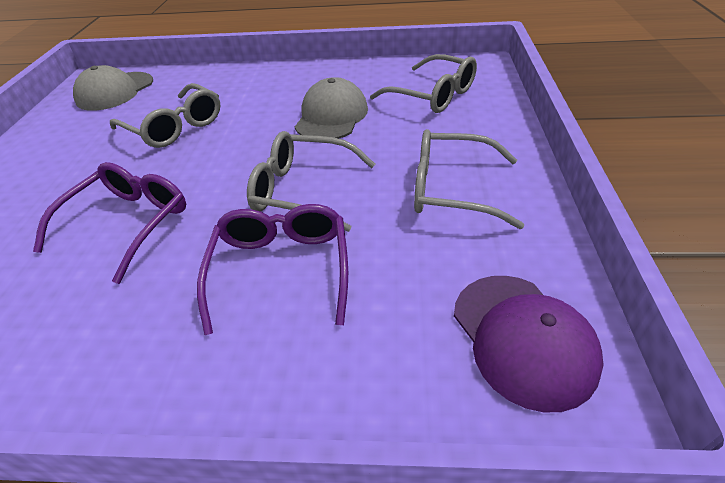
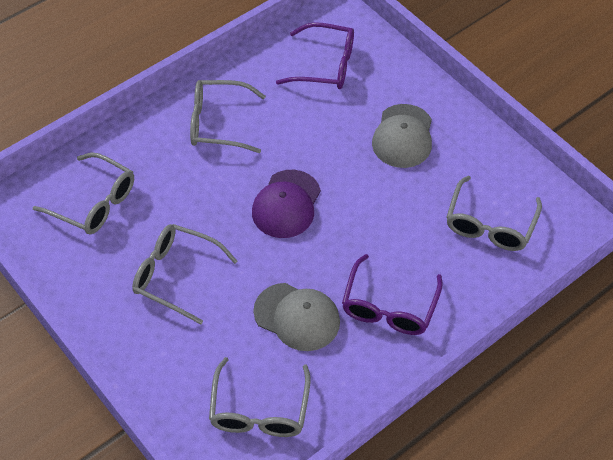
grey glasses: 4 -> 5

